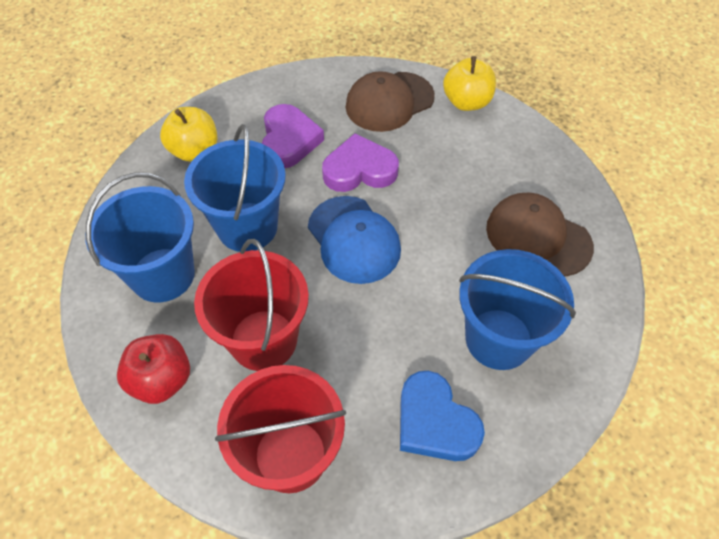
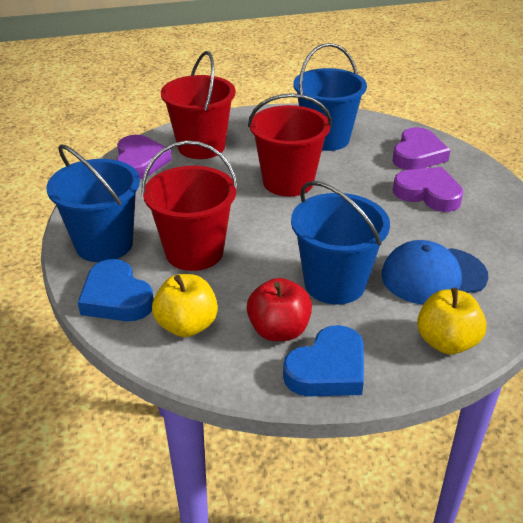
blue heart: 1 -> 2
brown cap: 2 -> 0
purple heart: 2 -> 3
red bucket: 2 -> 3

